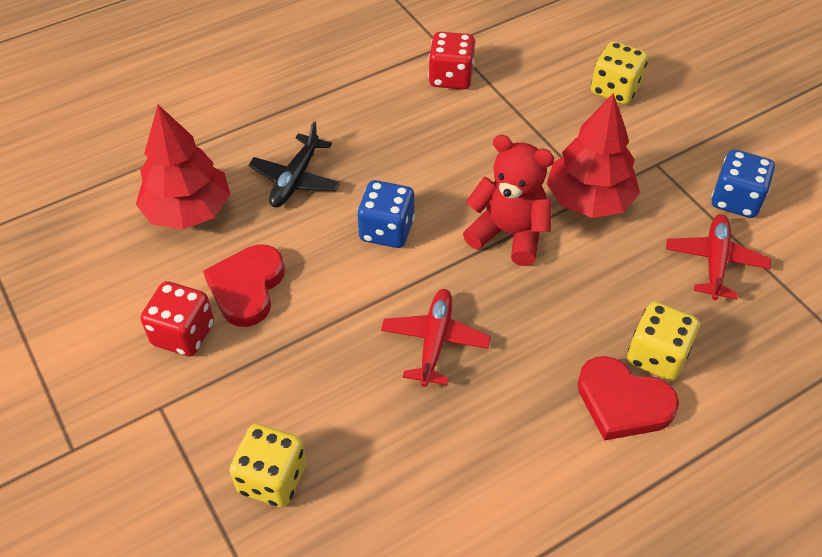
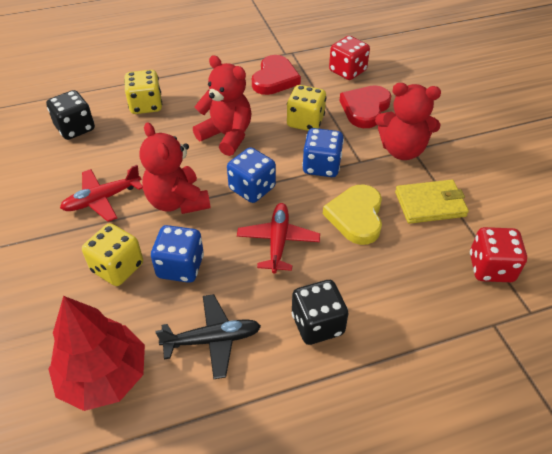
black dice: 0 -> 2
blue dice: 2 -> 3
red teddy bear: 1 -> 3
red tree: 2 -> 1
yellow heart: 0 -> 1
yellow wallet: 0 -> 1

